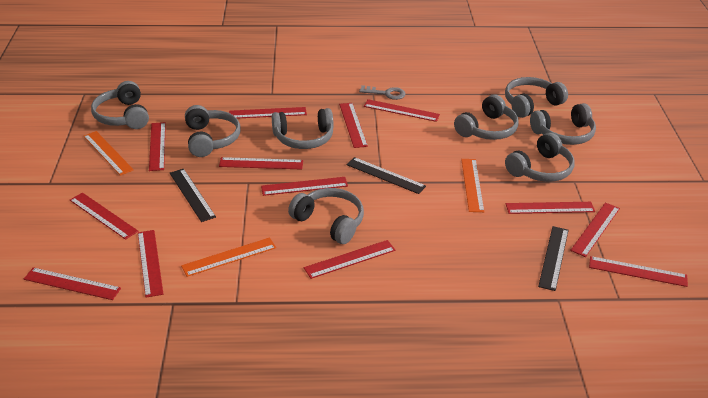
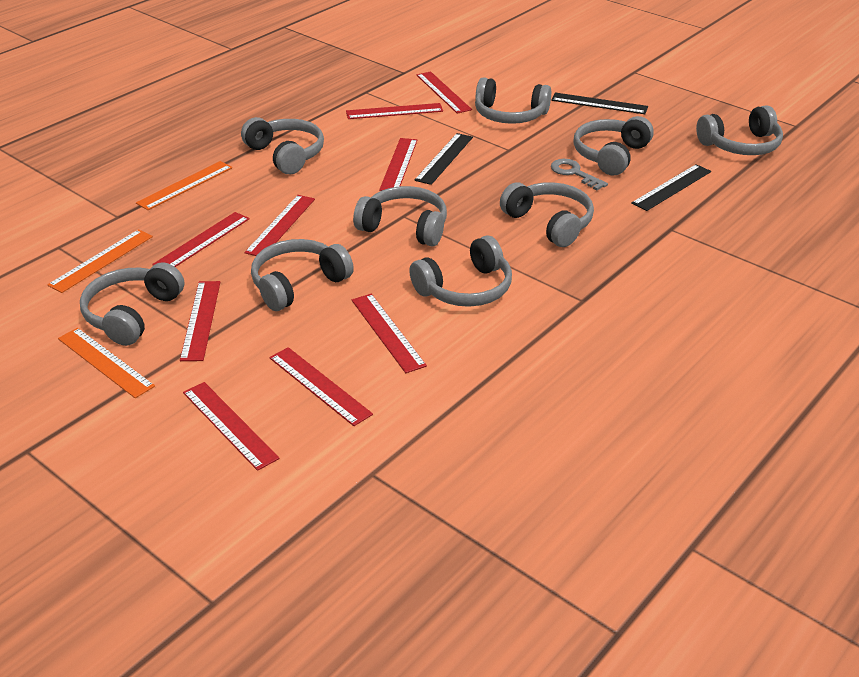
grey headphones: 8 -> 9
red ruler: 13 -> 9

